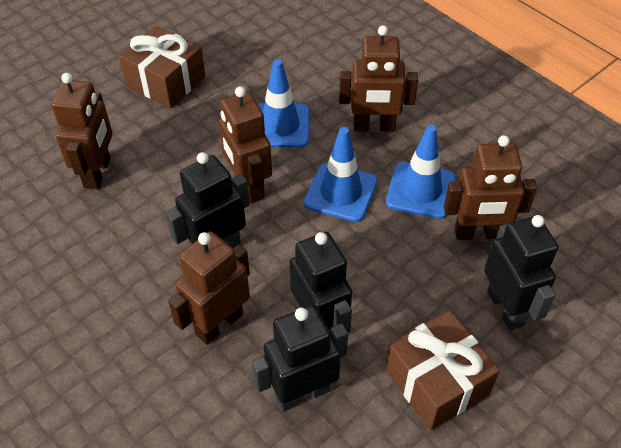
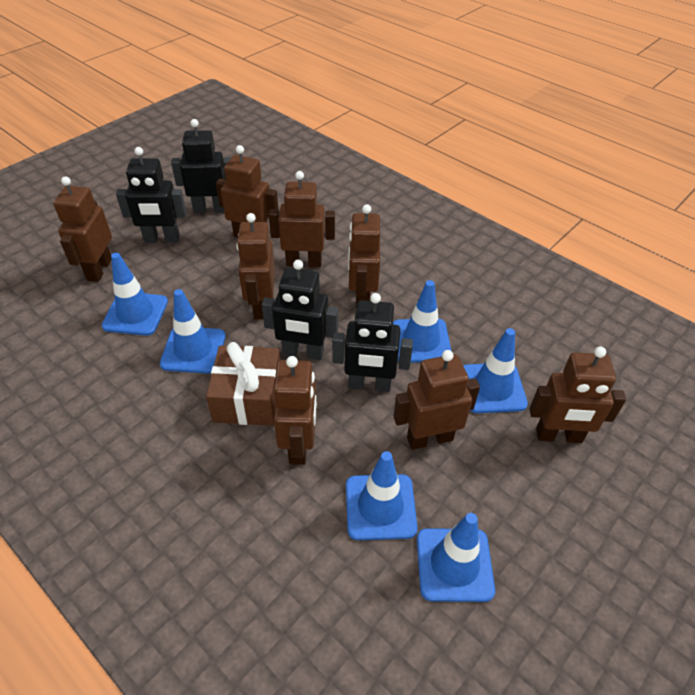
blue traffic cone: 3 -> 6
brown gift: 2 -> 1
brown robot: 5 -> 8

